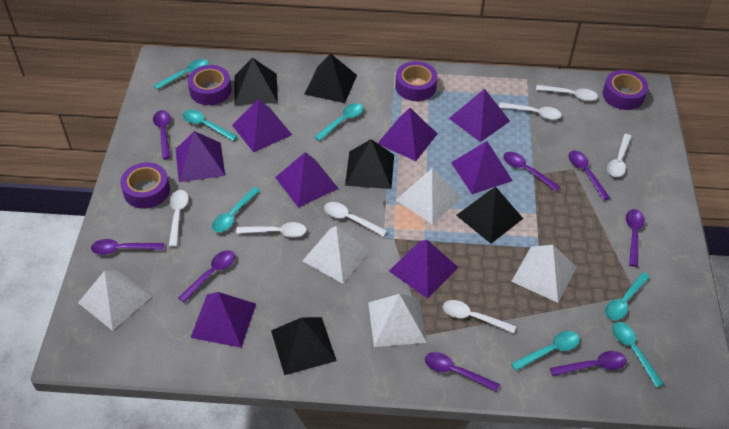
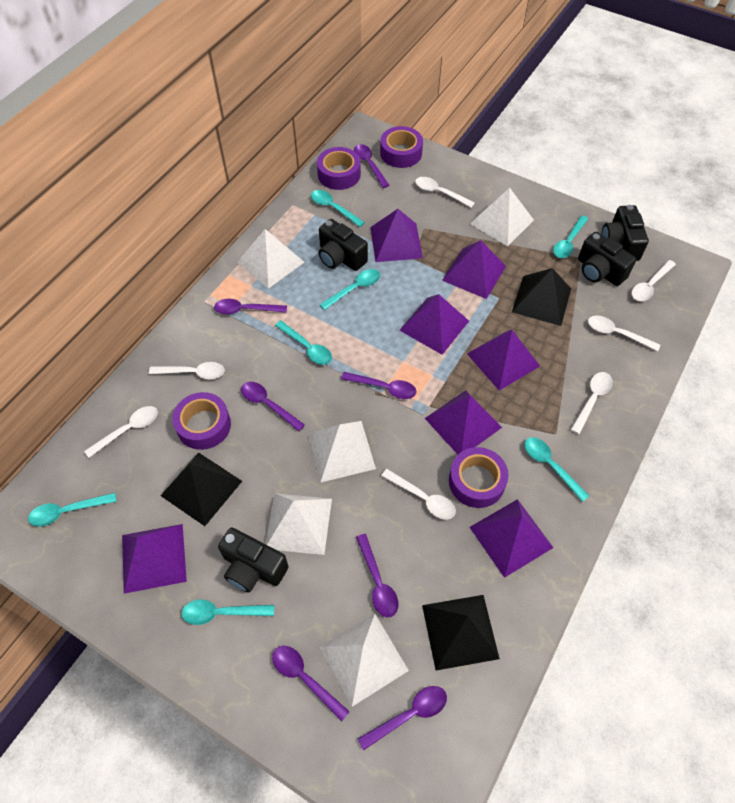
black camera: 0 -> 4
black pyramid: 5 -> 3
purple pyramid: 8 -> 7
purple spoon: 8 -> 7

